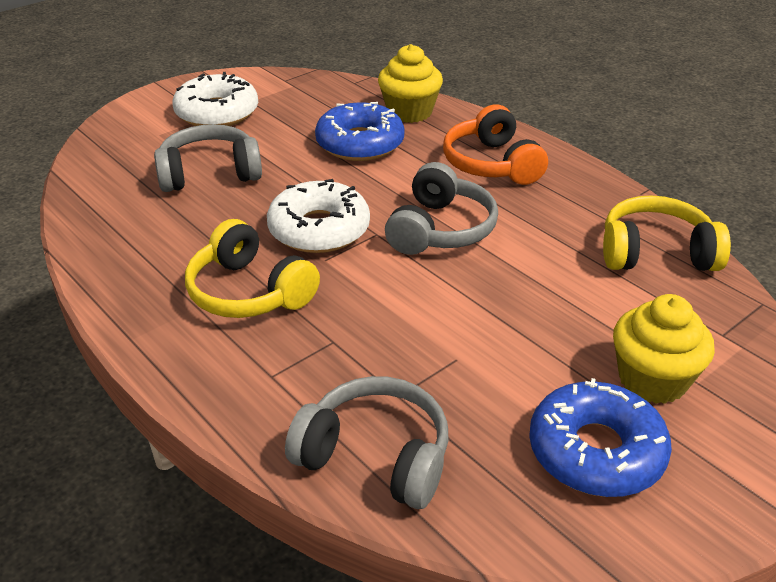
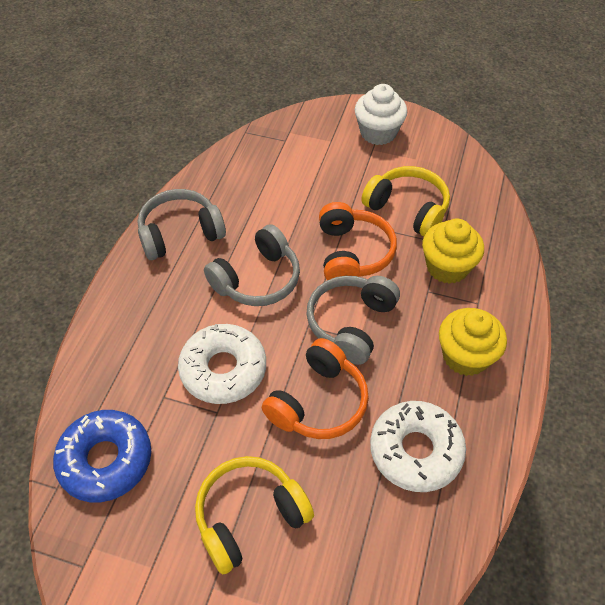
blue donut: 2 -> 1
orange headphones: 1 -> 2
white cupcake: 0 -> 1

